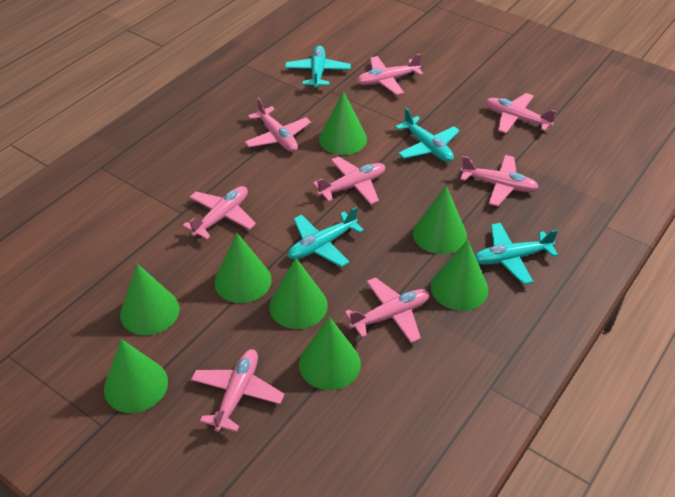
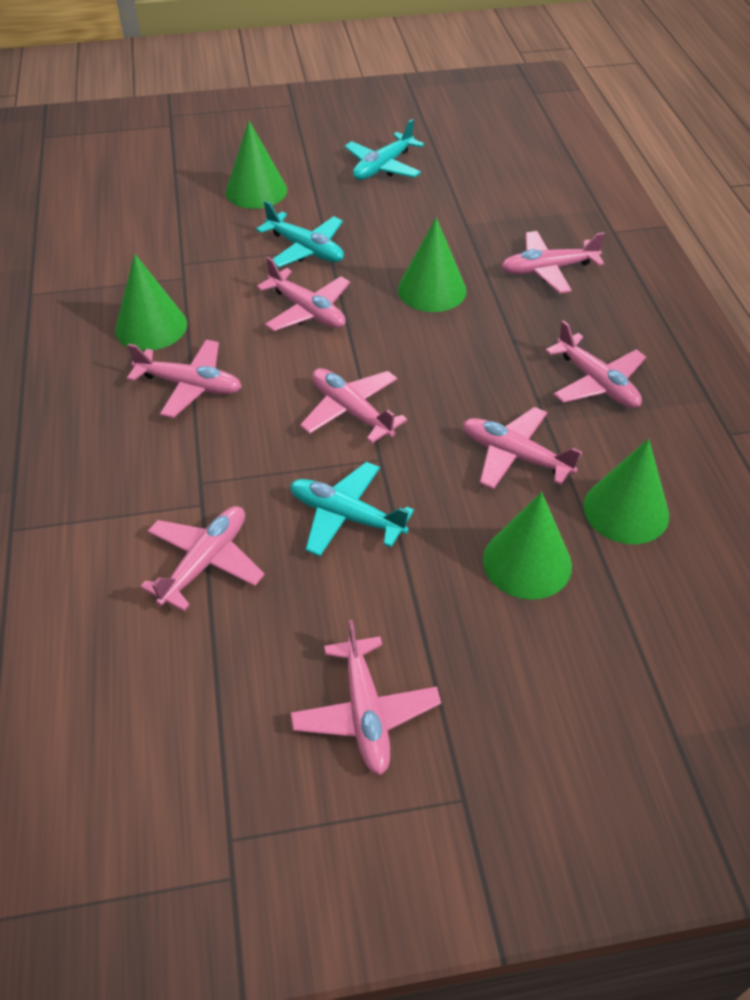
green cone: 8 -> 5
turquoise plane: 4 -> 3

